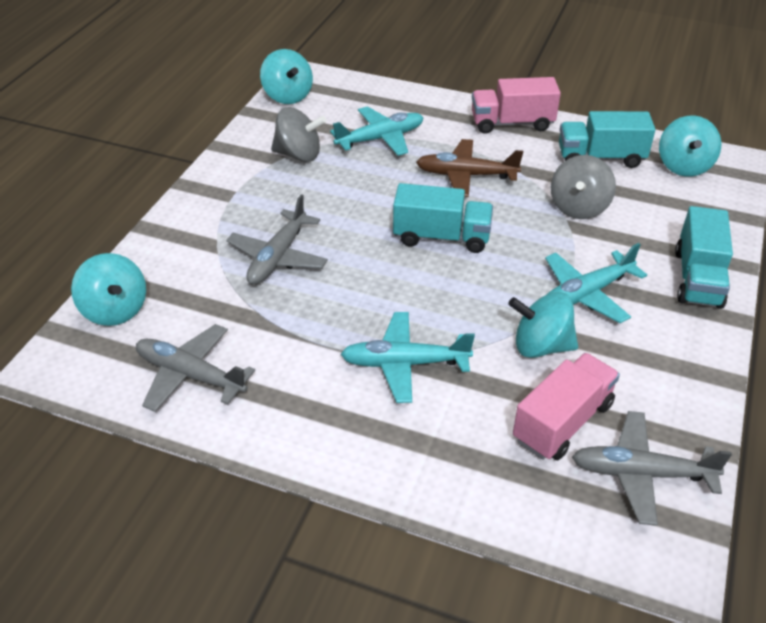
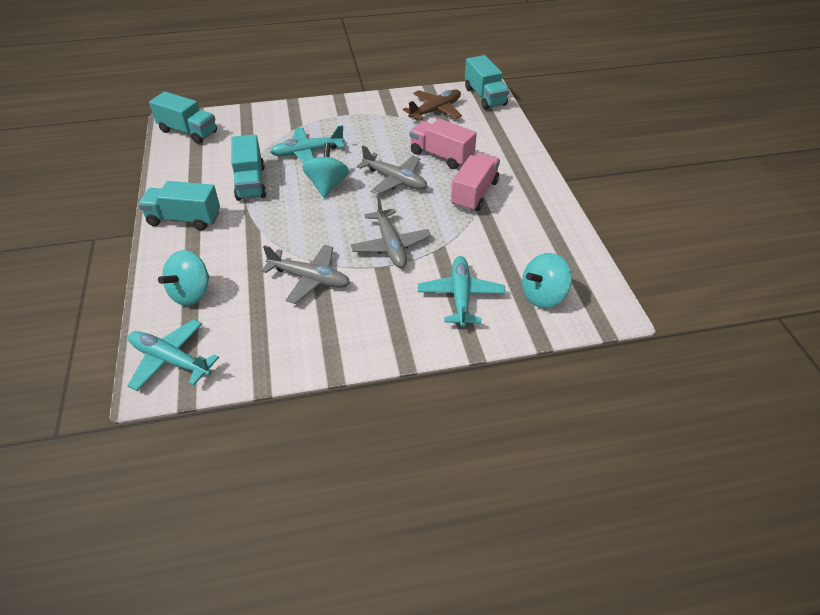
grey spinning top: 2 -> 0
turquoise spinning top: 4 -> 3
turquoise truck: 3 -> 4

